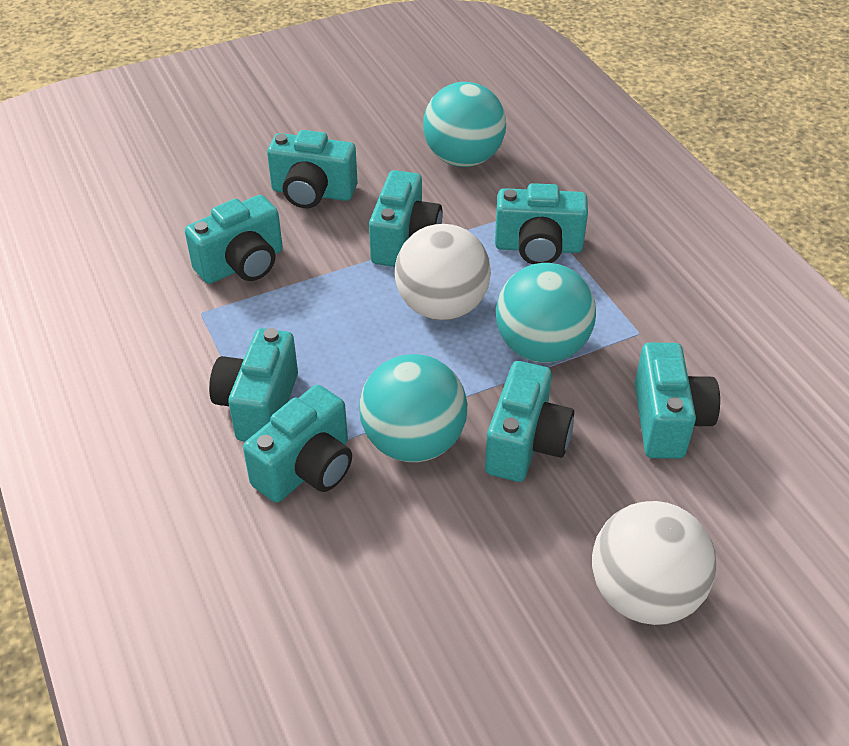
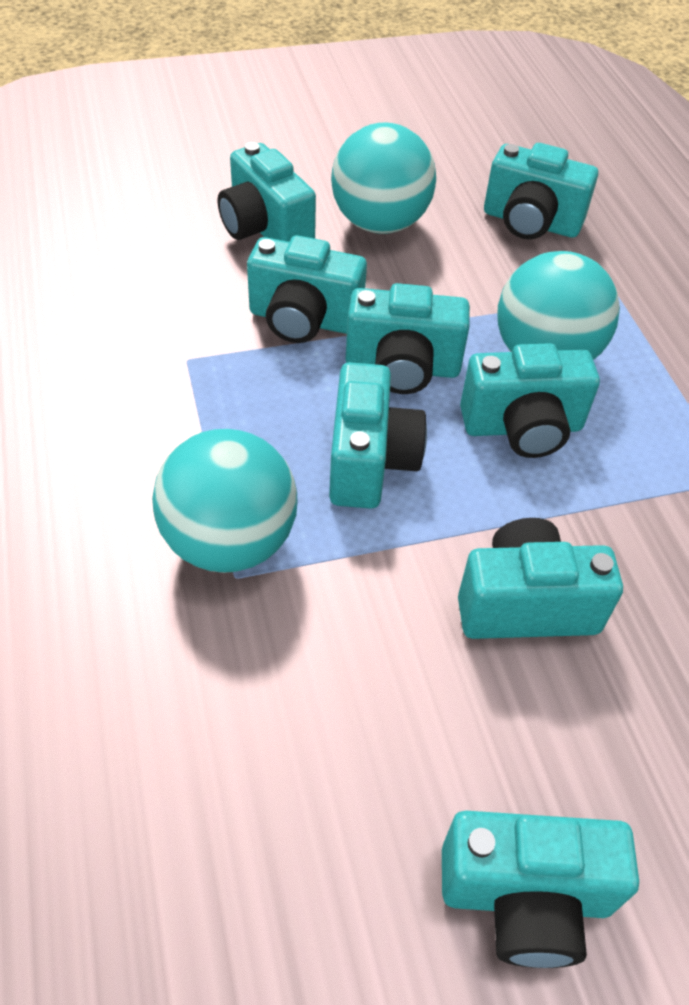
white ball: 2 -> 0

